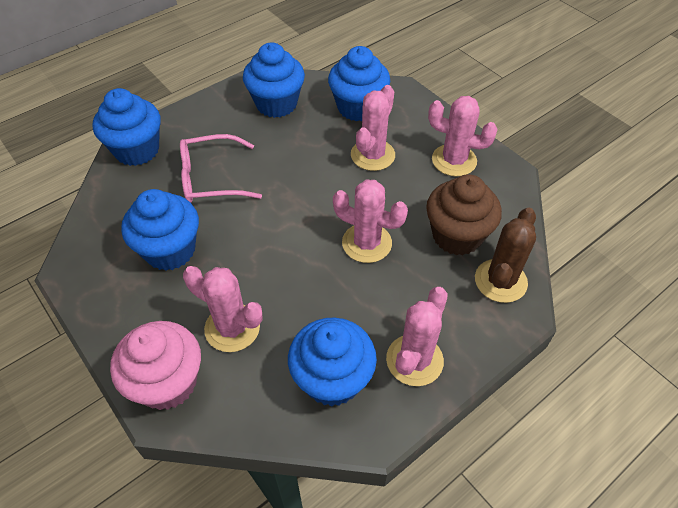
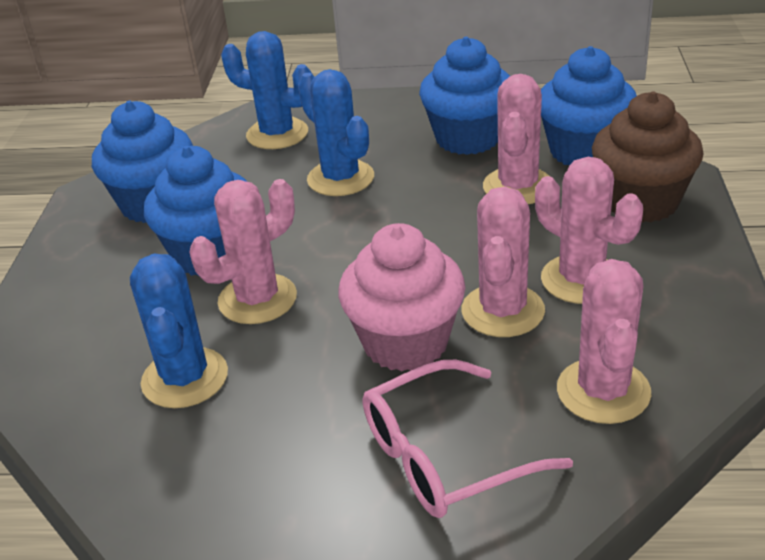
blue cactus: 0 -> 3
blue cupcake: 5 -> 4
brown cactus: 1 -> 0

